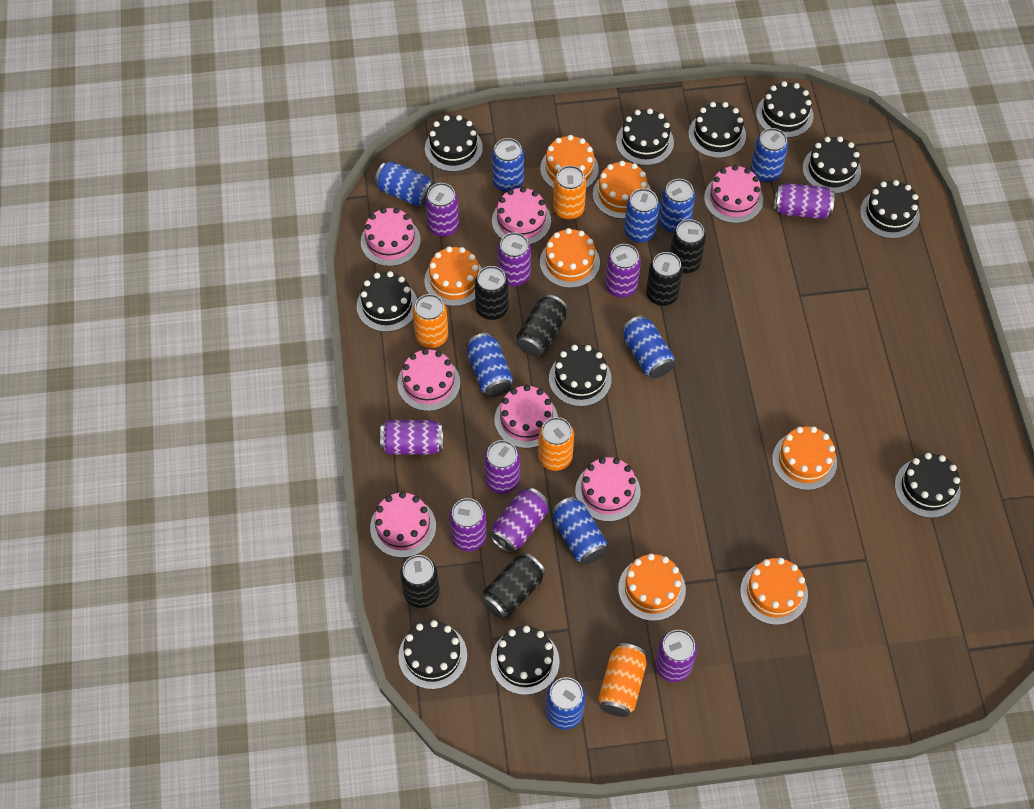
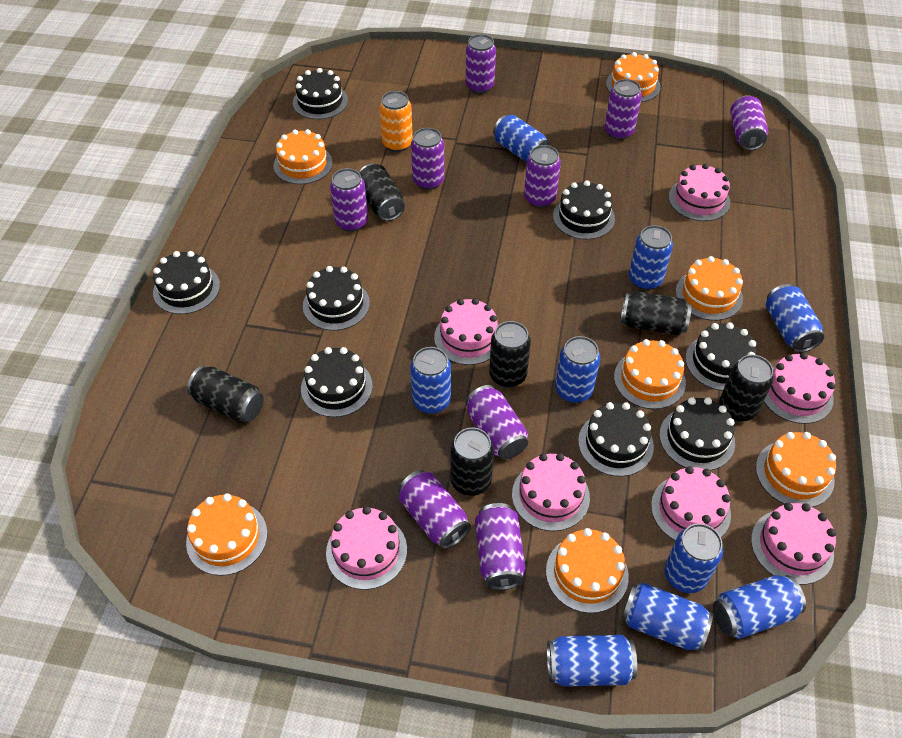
black cake: 11 -> 8
orange can: 4 -> 1

